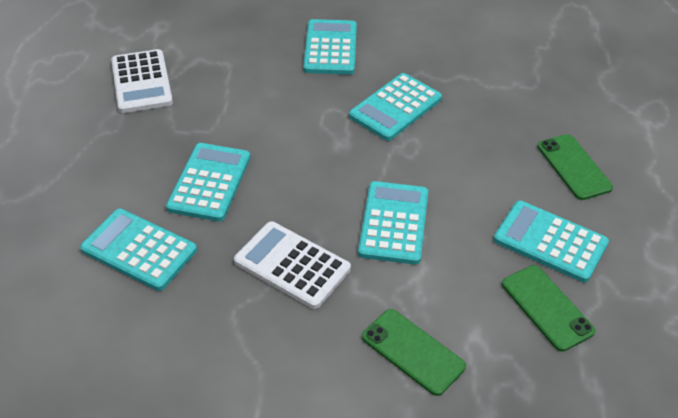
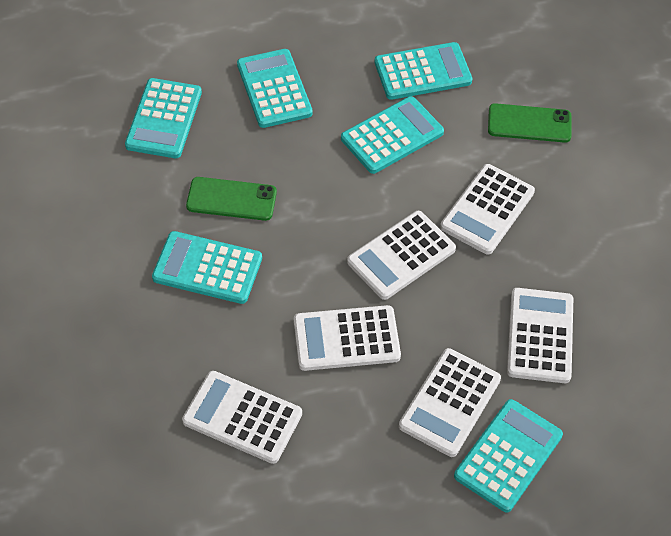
green phone: 3 -> 2
white calculator: 2 -> 6

